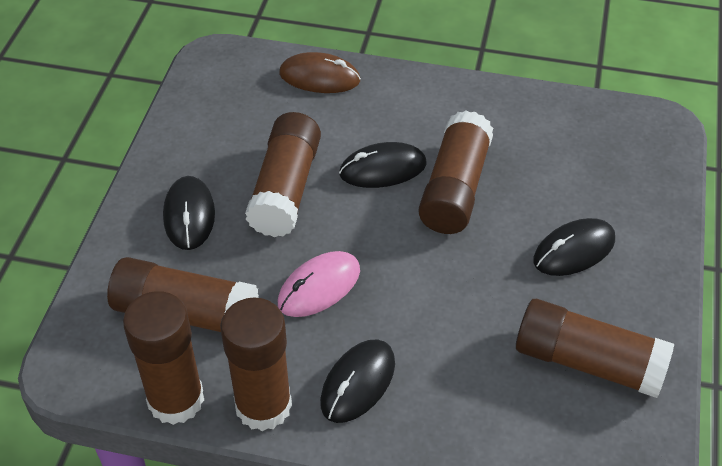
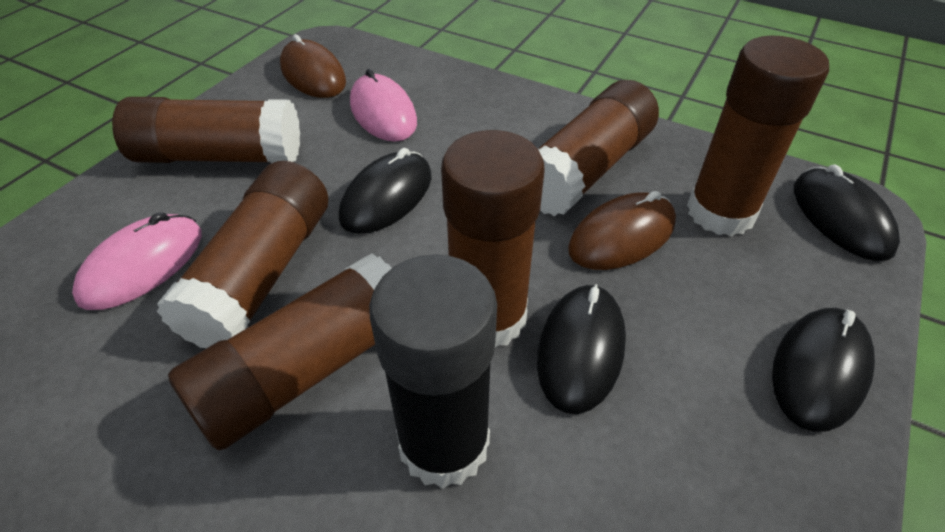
black glue stick: 0 -> 1
brown mouse: 1 -> 2
pink mouse: 1 -> 2

